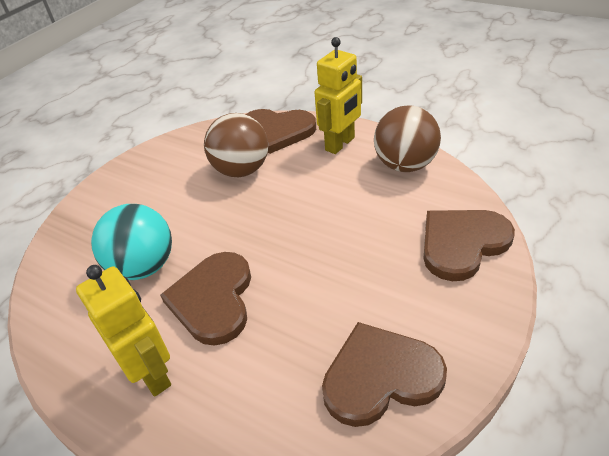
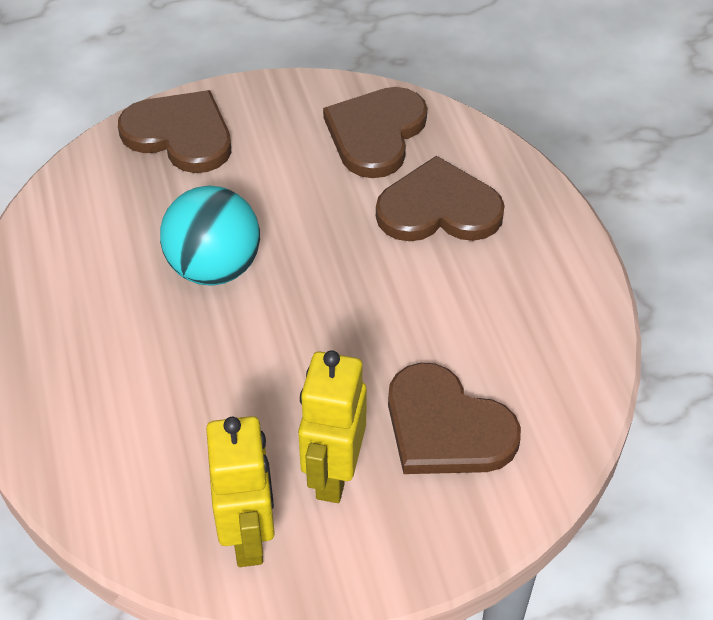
brown ball: 2 -> 0

